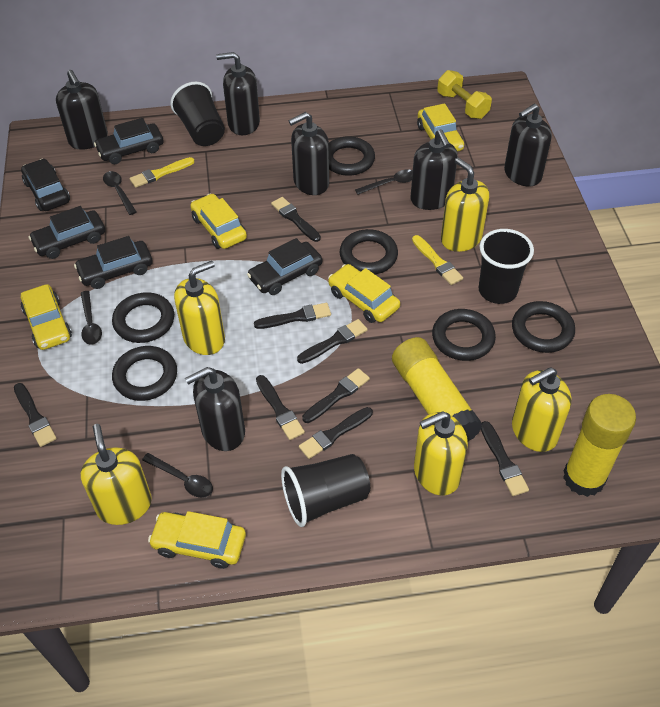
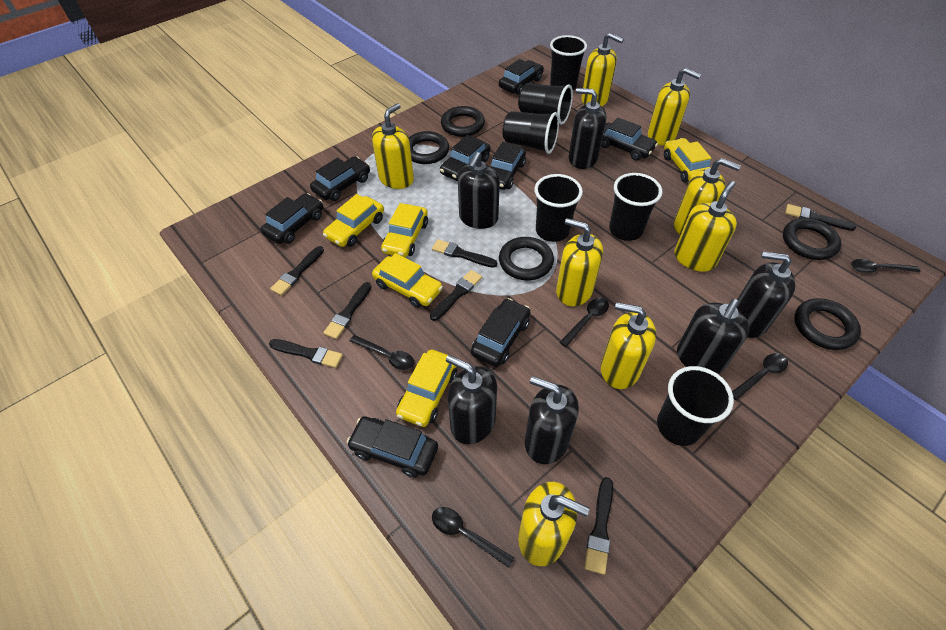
black brush: 8 -> 7
black car: 5 -> 8
black cup: 3 -> 6
black ring: 6 -> 5
black spoon: 4 -> 5
yellow brush: 2 -> 0
yellow dumbbell: 1 -> 0
yellow glue stick: 2 -> 0
yellow soap dispenser: 5 -> 8

